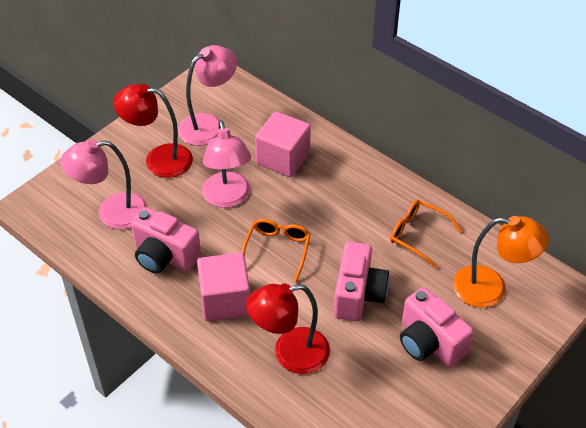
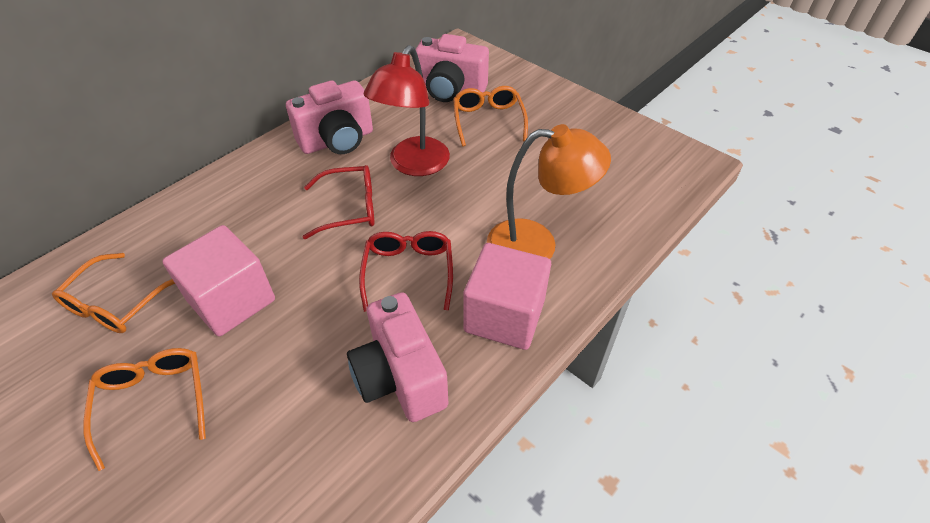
orange glasses: 2 -> 3
pink lamp: 3 -> 0
red glasses: 0 -> 2
red lamp: 2 -> 1

